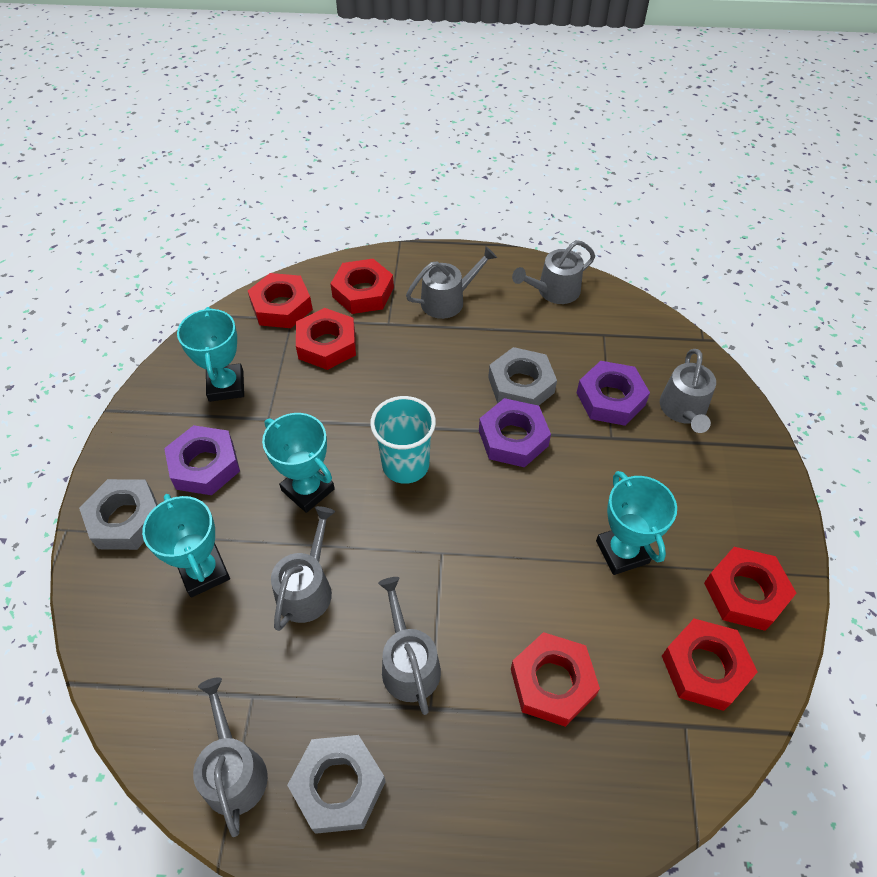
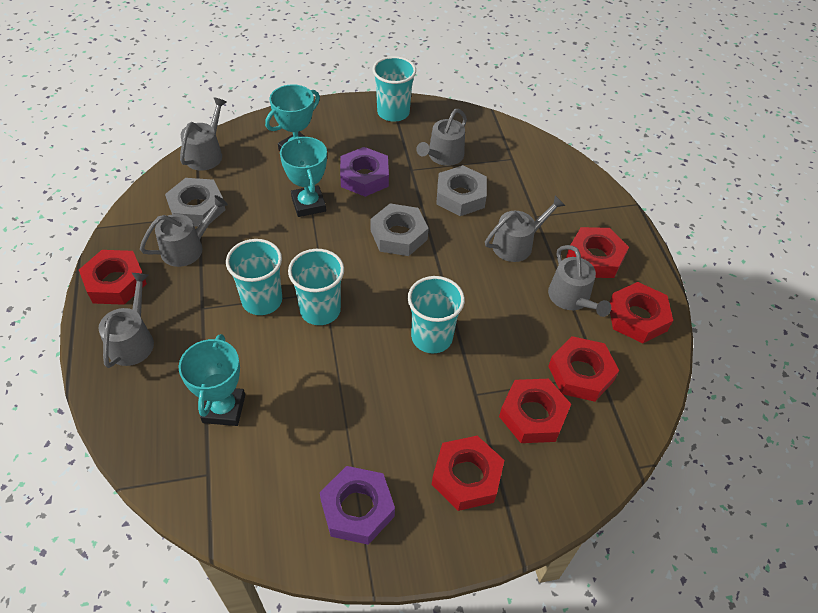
purple nut: 3 -> 2
turquoise cup: 1 -> 4
turquoise trophy: 4 -> 3

